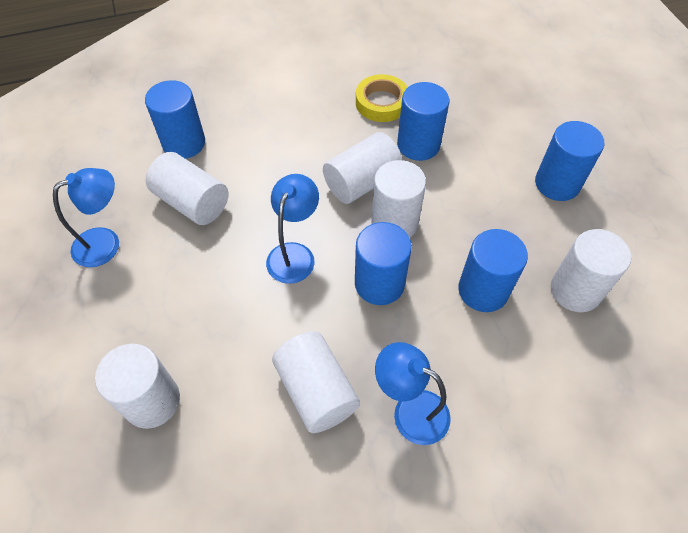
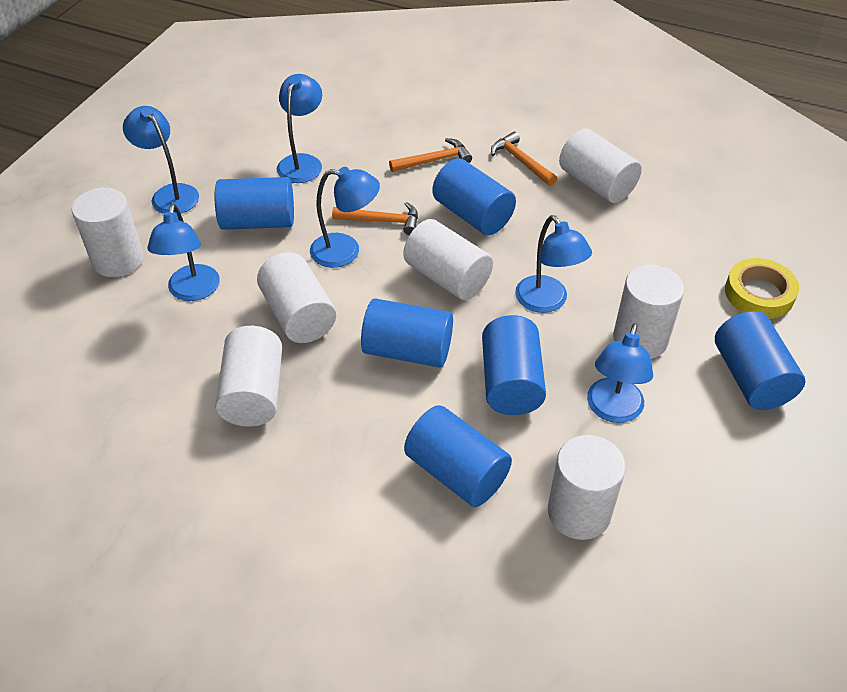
blue cylinder: 5 -> 6
blue lamp: 3 -> 6
orange hammer: 0 -> 3
white cylinder: 6 -> 7

